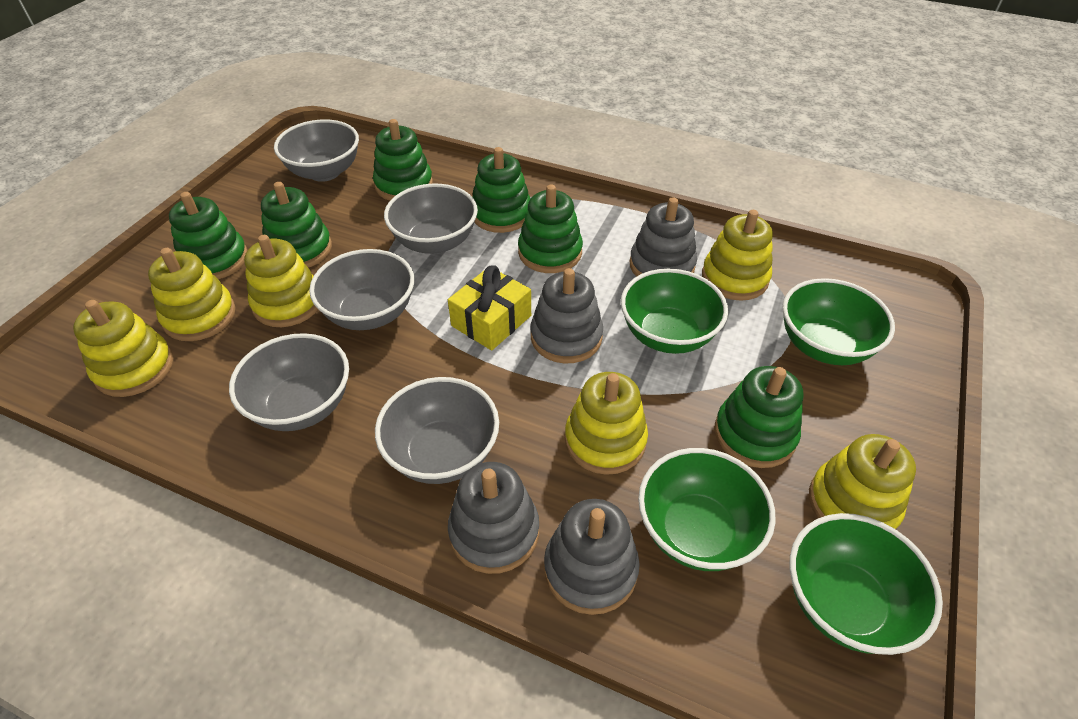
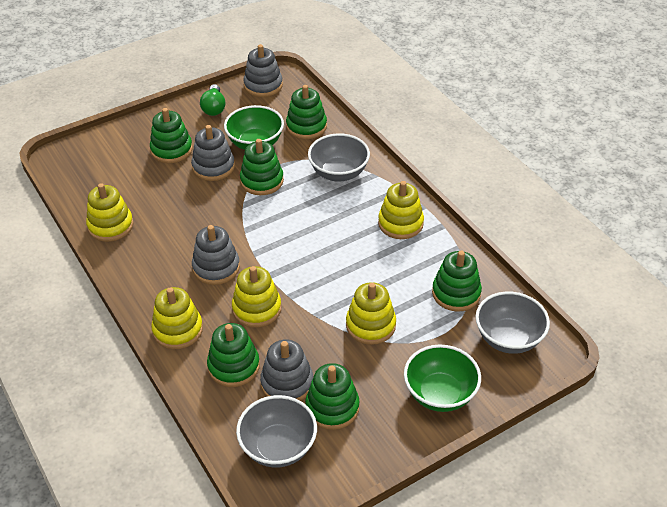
green bowl: 4 -> 2
green light bulb: 0 -> 1
grey bowl: 5 -> 3
yellow gift: 1 -> 0
yellow stacking toy: 6 -> 5

